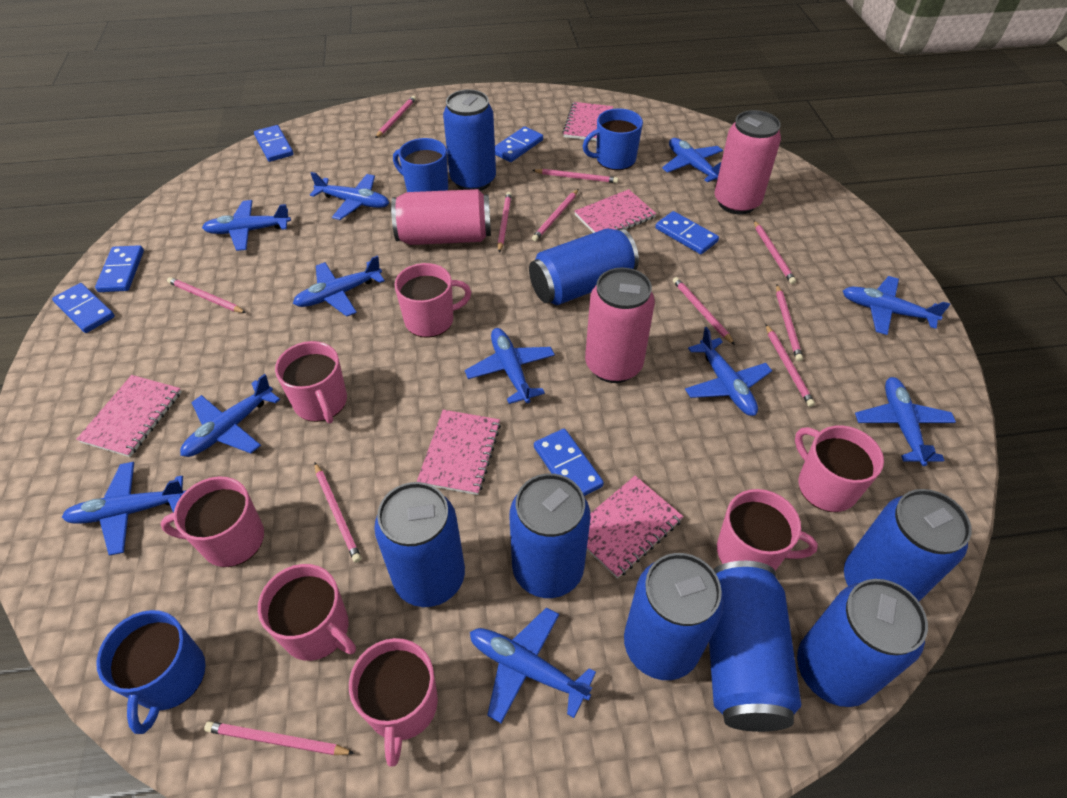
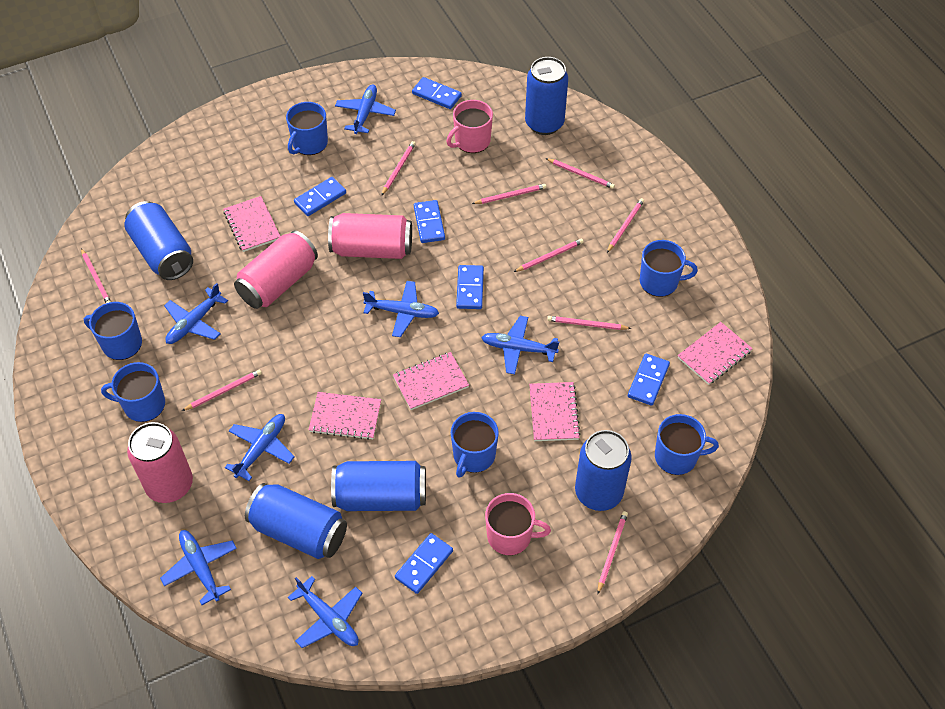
blue can: 8 -> 5
blue mug: 3 -> 6
blue plane: 11 -> 7
pink mug: 7 -> 2
pink pencil: 11 -> 9

